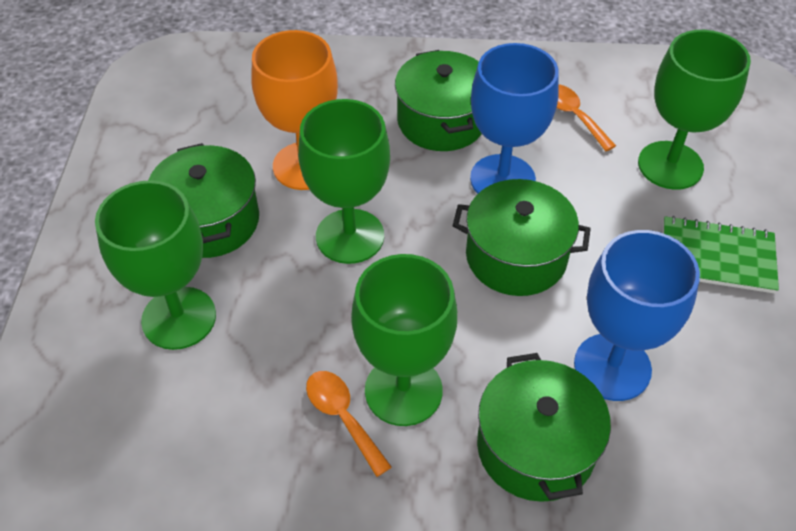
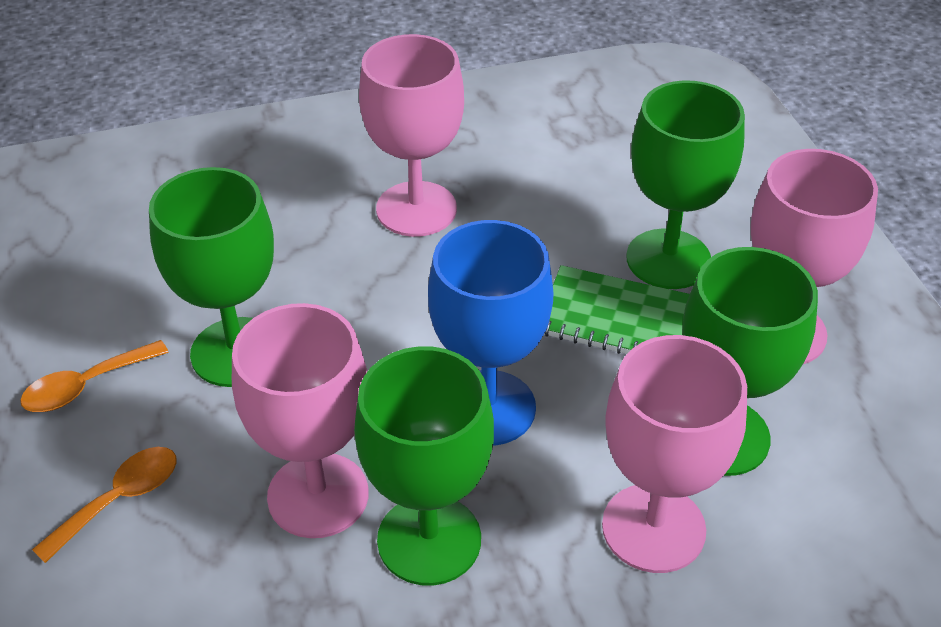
blue goblet: 2 -> 1
green pot: 4 -> 0
orange goblet: 1 -> 0
pink goblet: 0 -> 4

